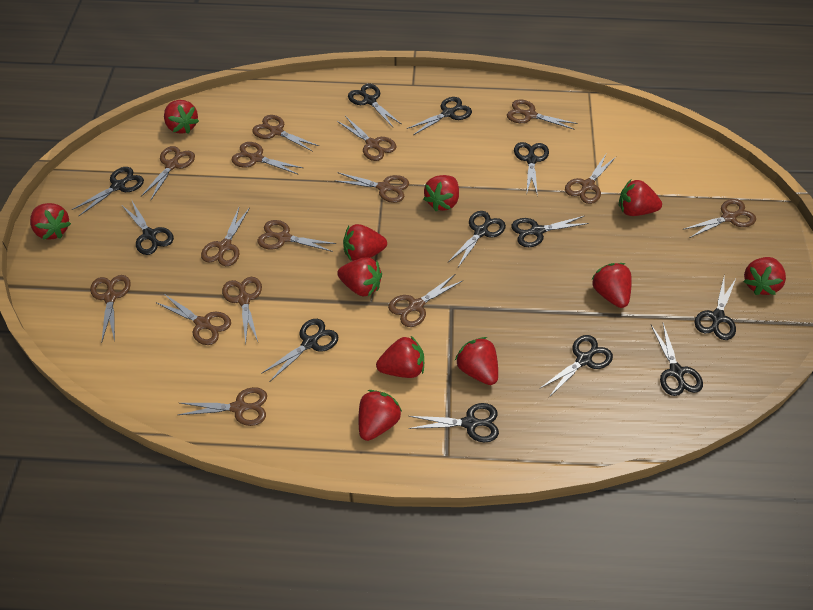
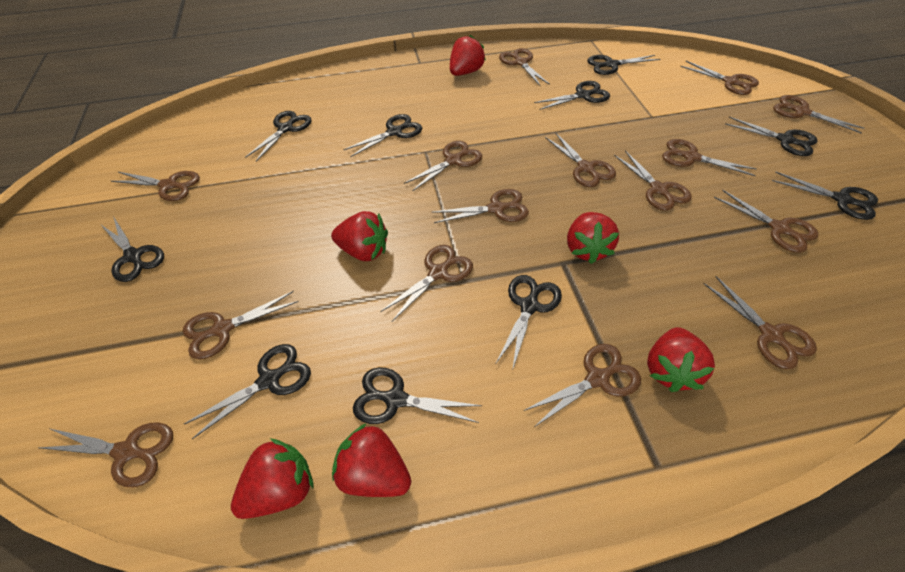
black scissors: 12 -> 10
red strawberry: 11 -> 6

